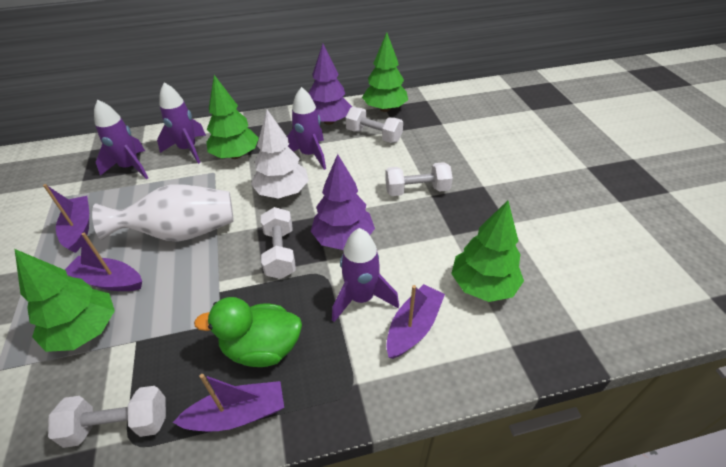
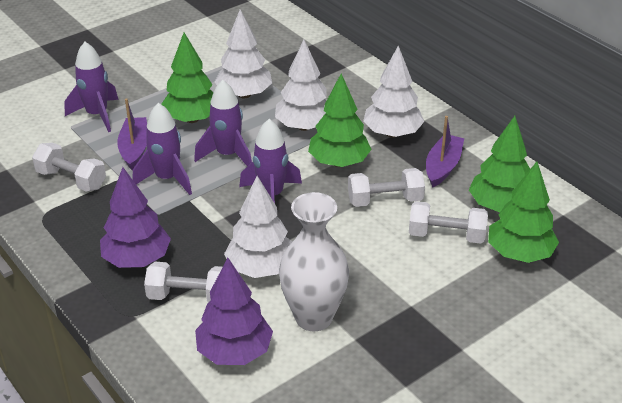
green duck: 1 -> 0
purple boat: 4 -> 2
white tree: 1 -> 4

